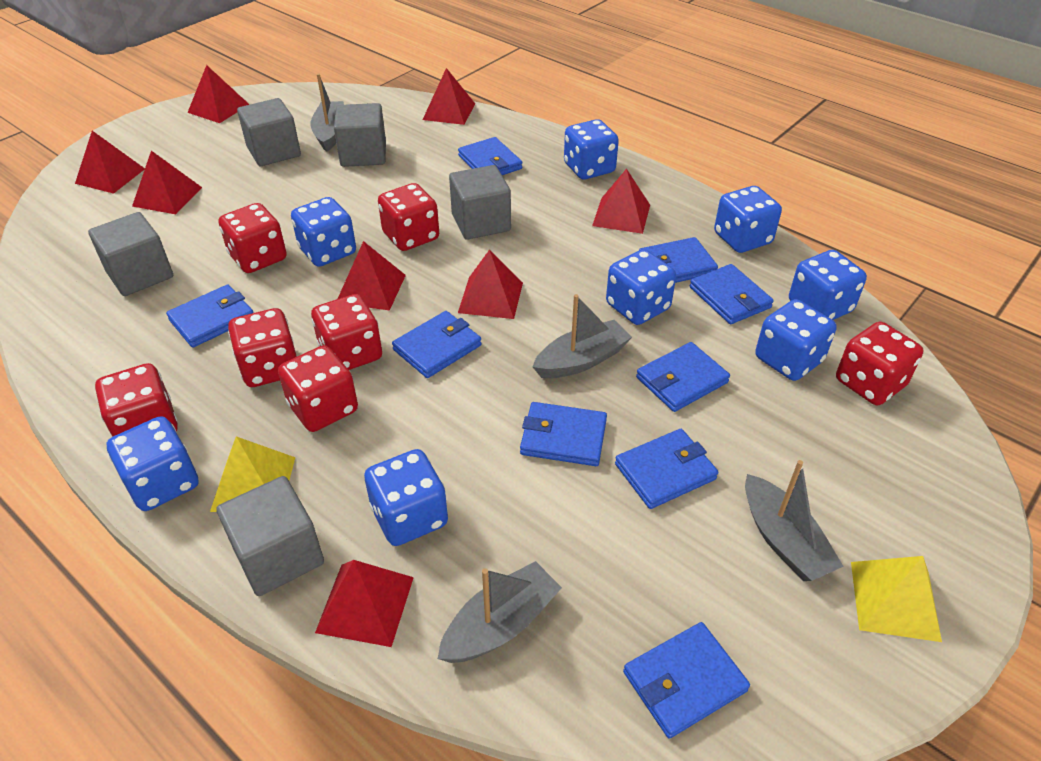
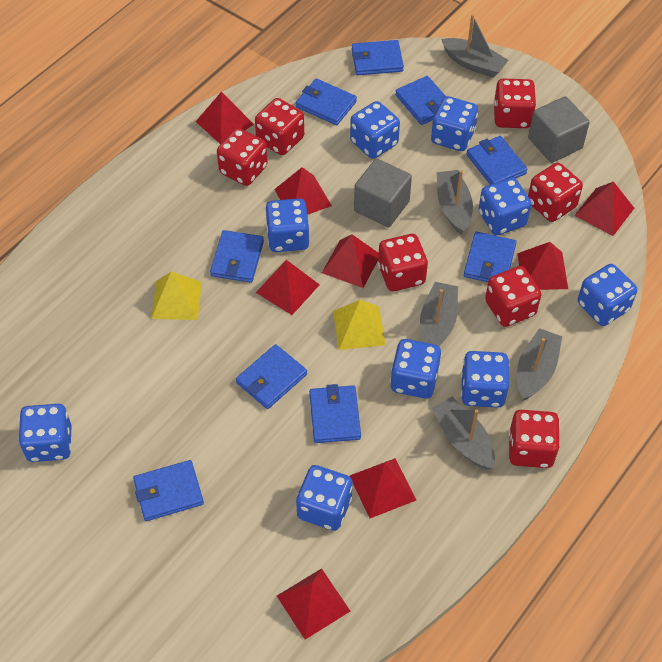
blue dice: 8 -> 9
grey boat: 4 -> 5
grey cube: 5 -> 2

